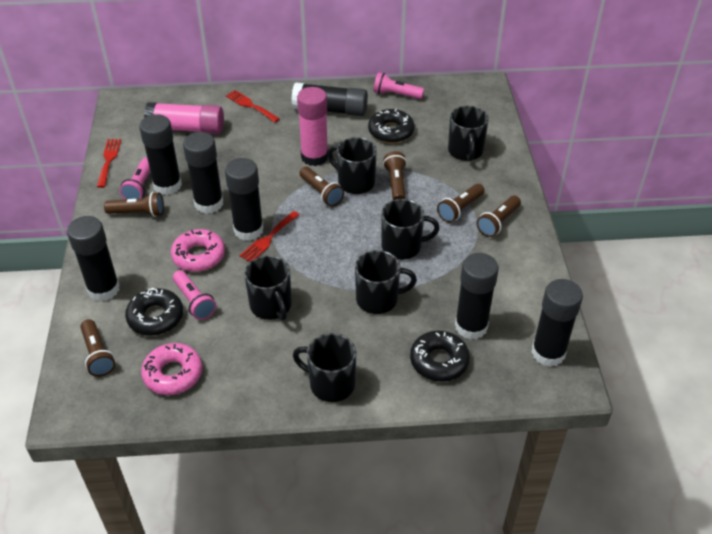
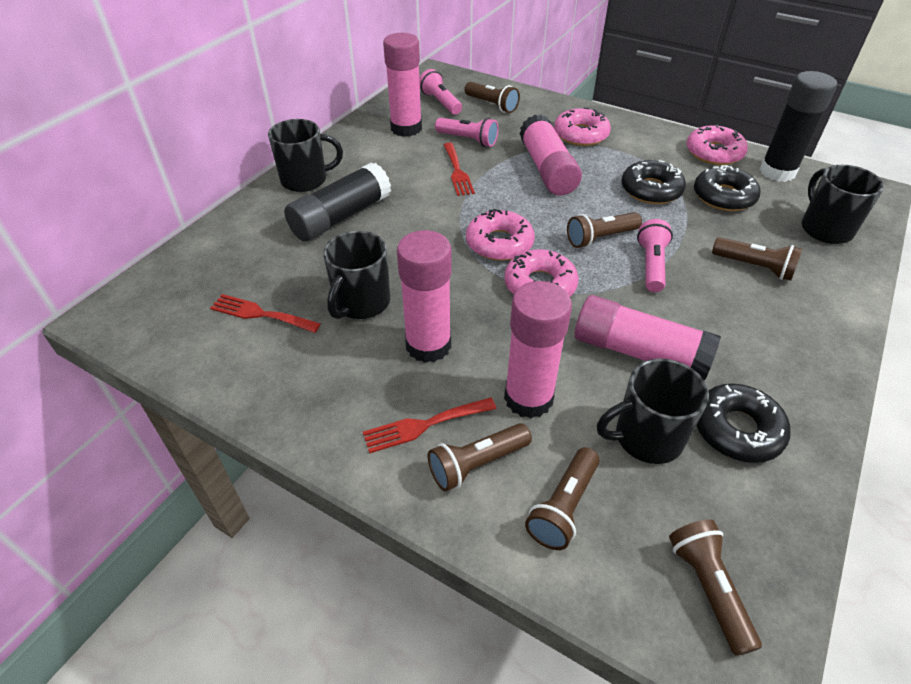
black glue stick: 7 -> 2
black mug: 6 -> 4
pink donut: 2 -> 4
pink glue stick: 2 -> 5

